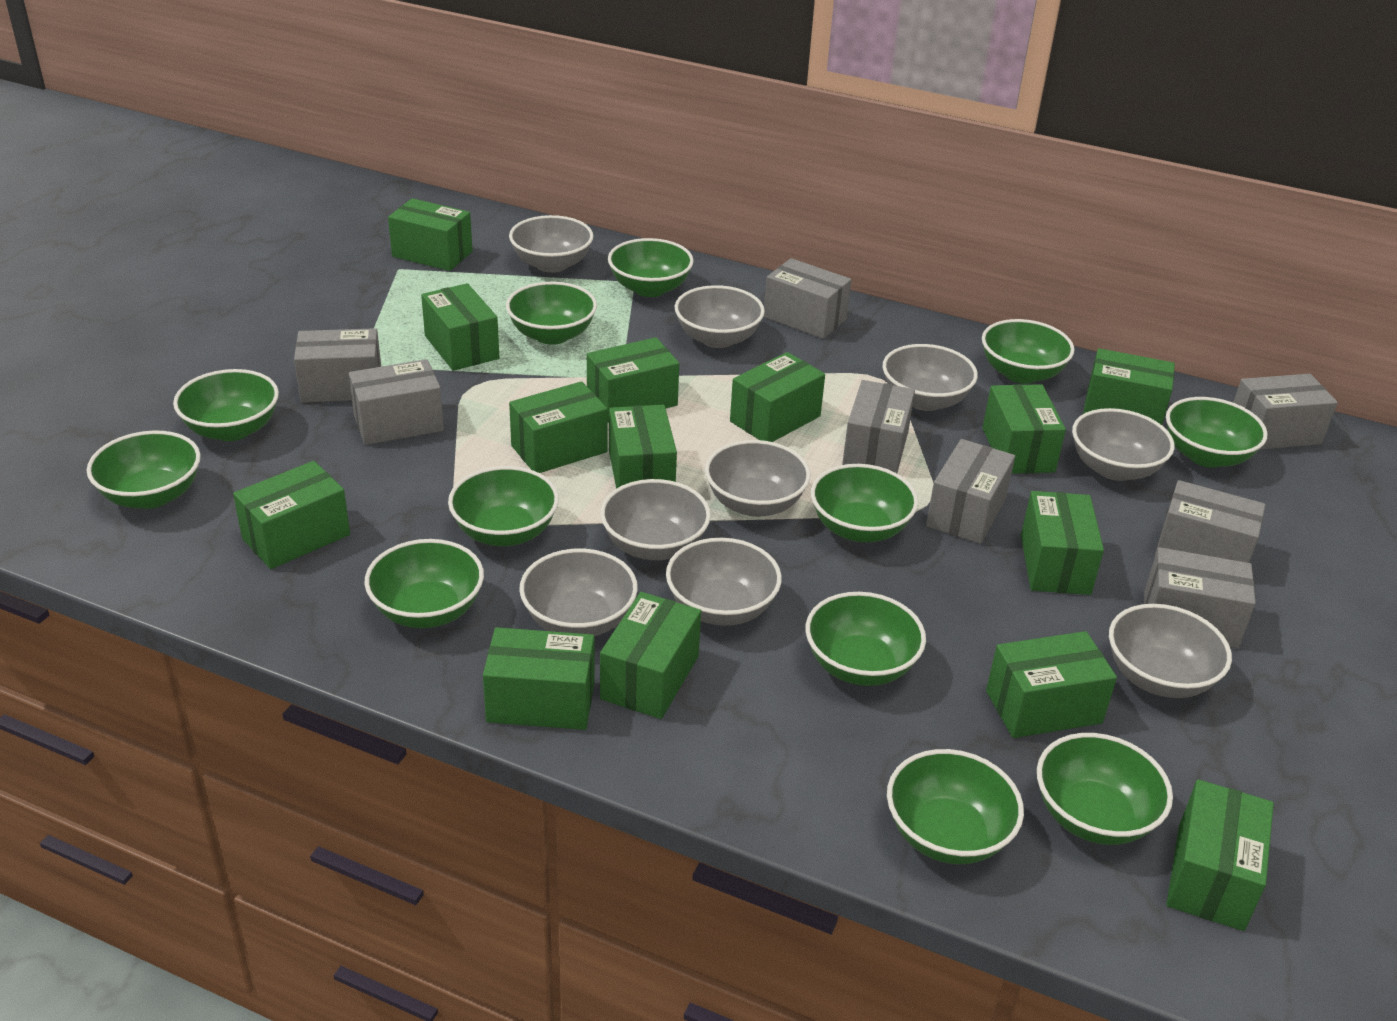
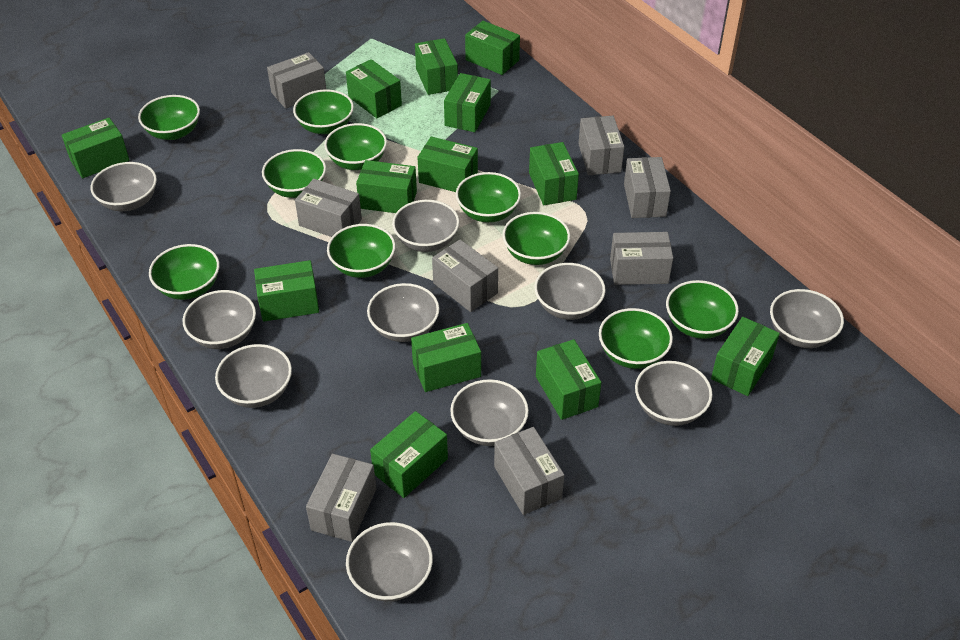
green bowl: 12 -> 10
green box: 14 -> 13
grey bowl: 9 -> 10

